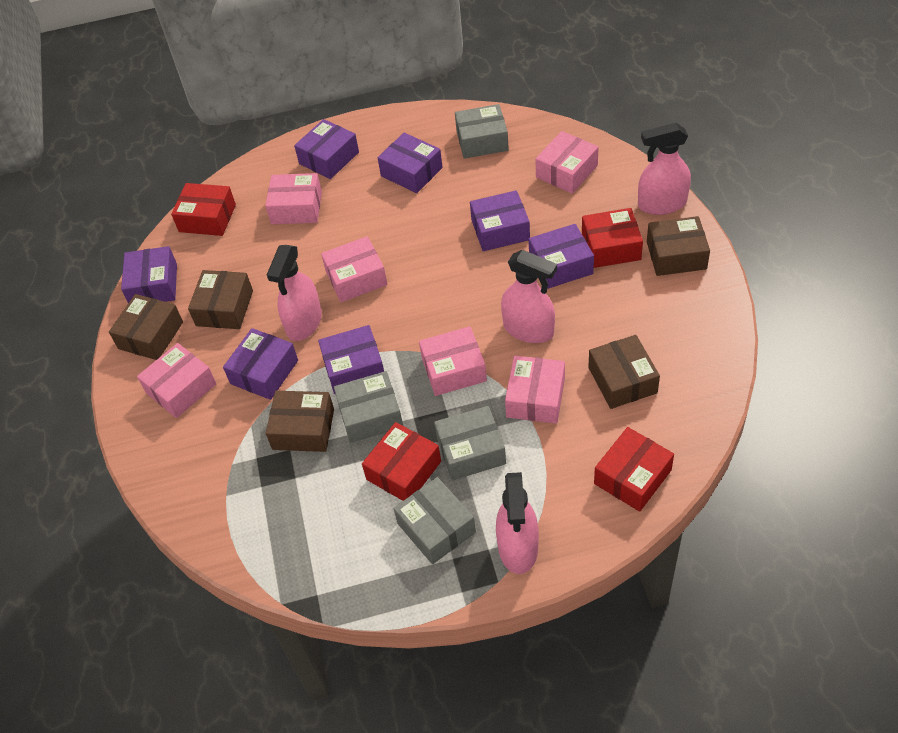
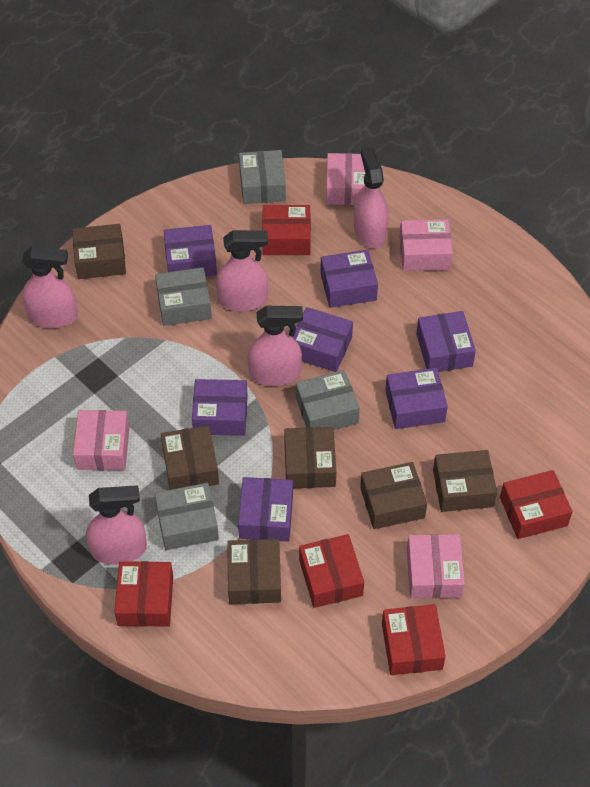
brown box: 5 -> 6
pink box: 6 -> 4
pink spray bottle: 4 -> 5
red box: 4 -> 5

